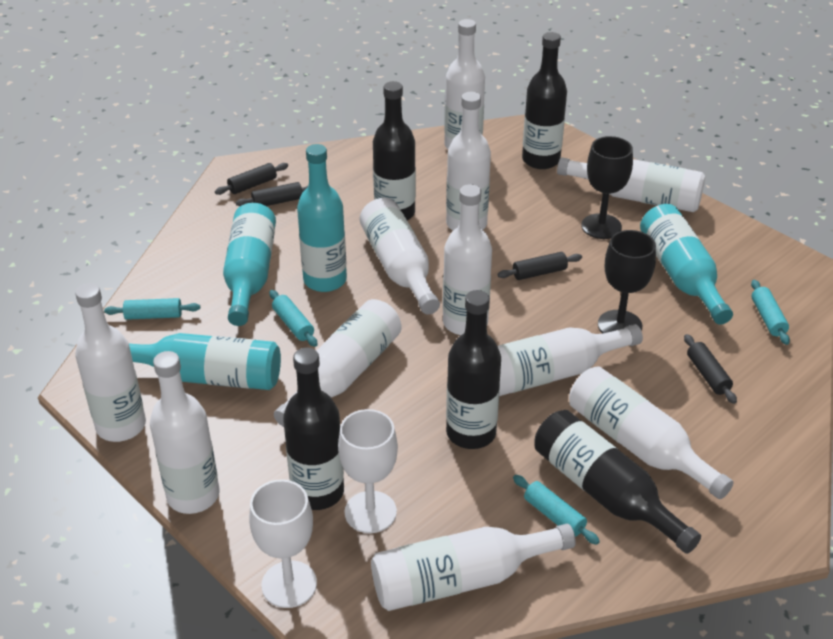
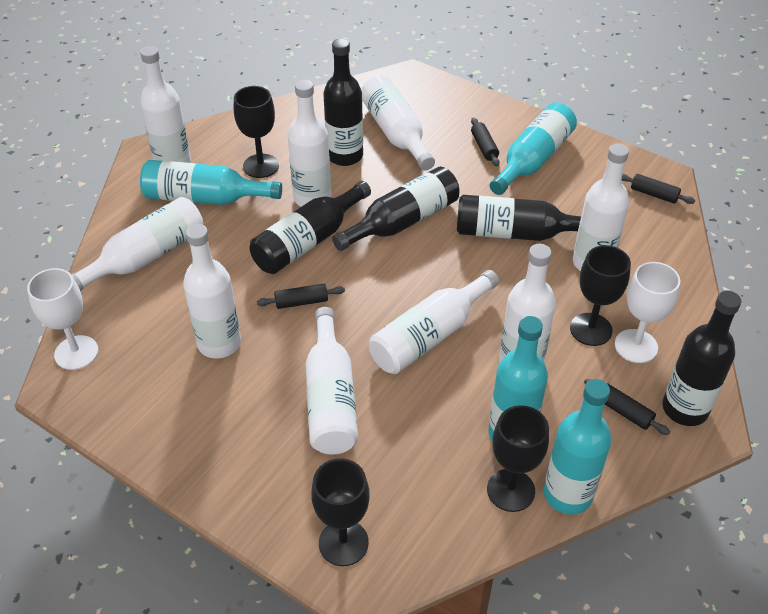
black goblet: 2 -> 4
turquoise rolling pin: 4 -> 0
white bottle: 11 -> 9

